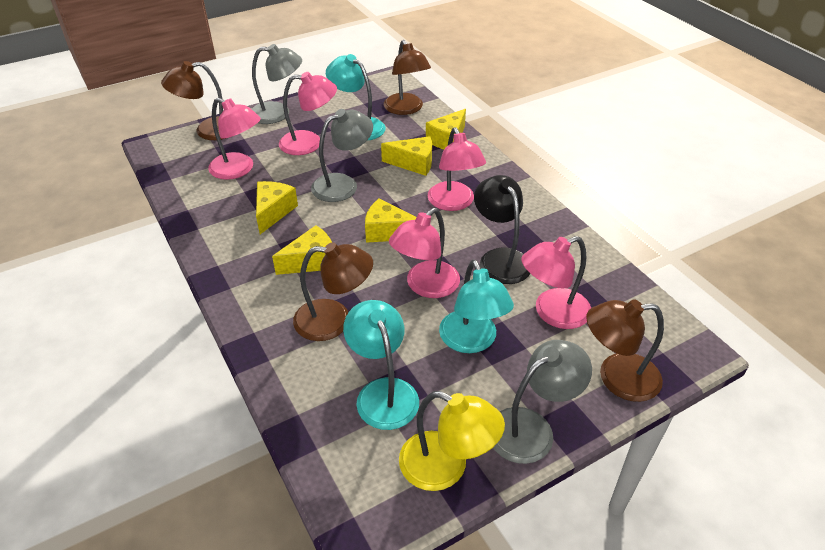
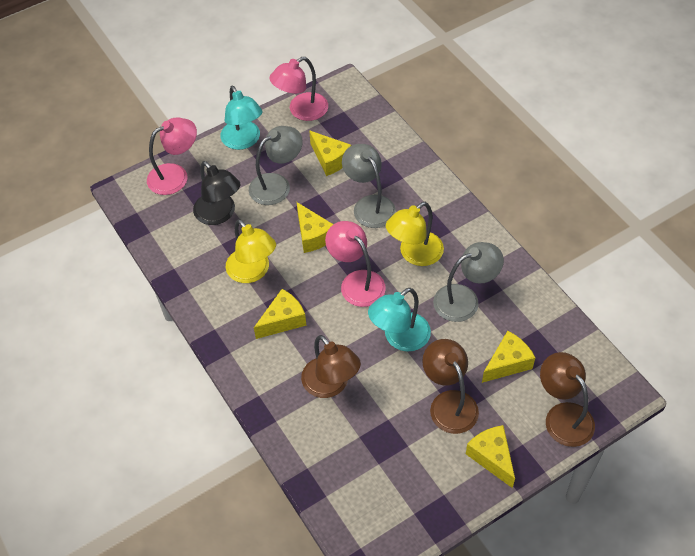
brown lamp: 4 -> 3
pink lamp: 5 -> 3
turquoise lamp: 3 -> 2
yellow lamp: 1 -> 2

